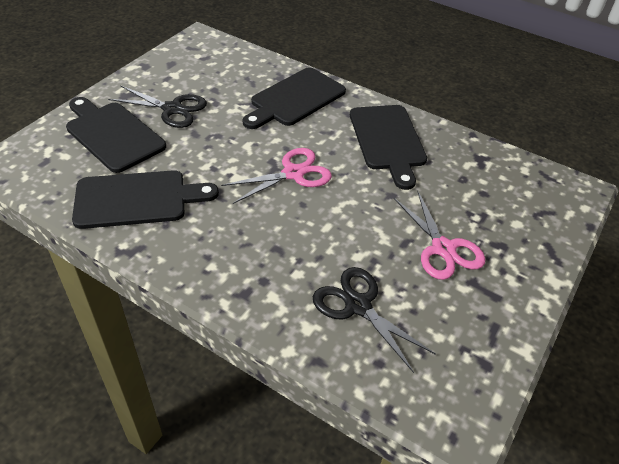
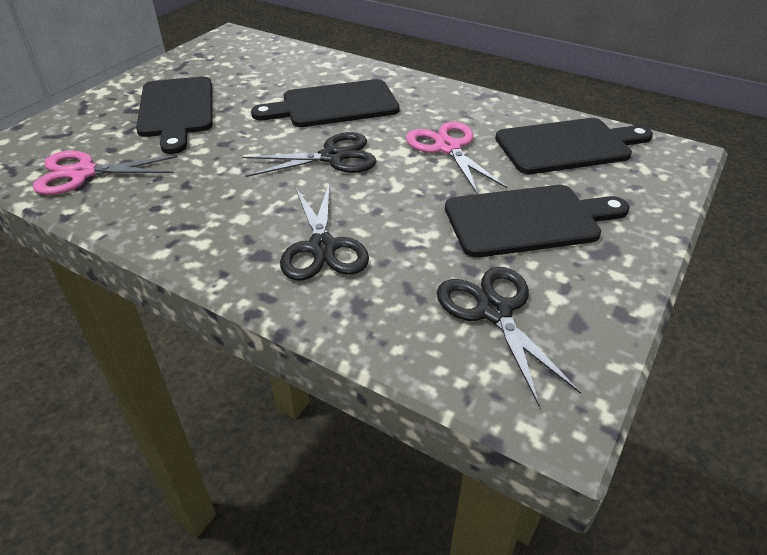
black scissors: 2 -> 3

